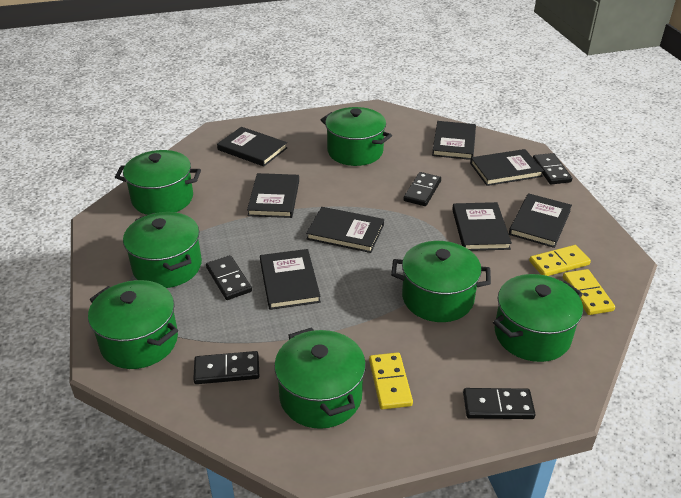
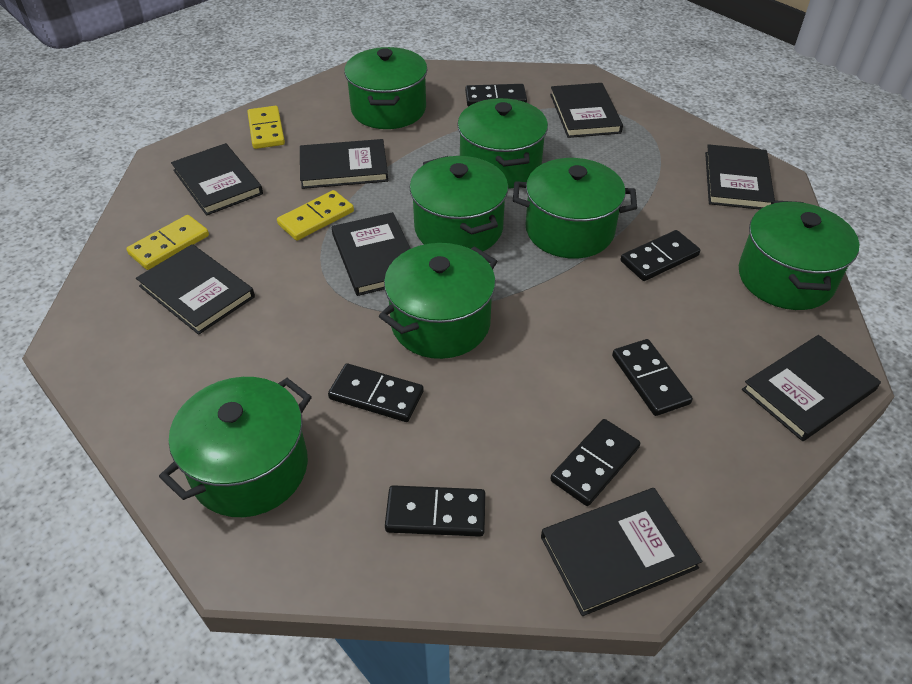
black domino: 5 -> 6

